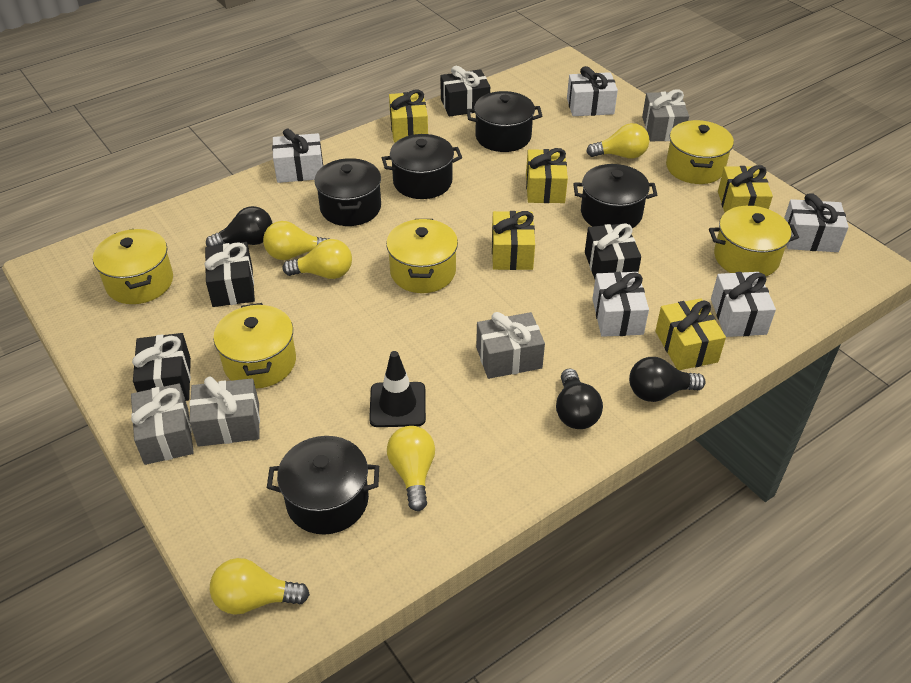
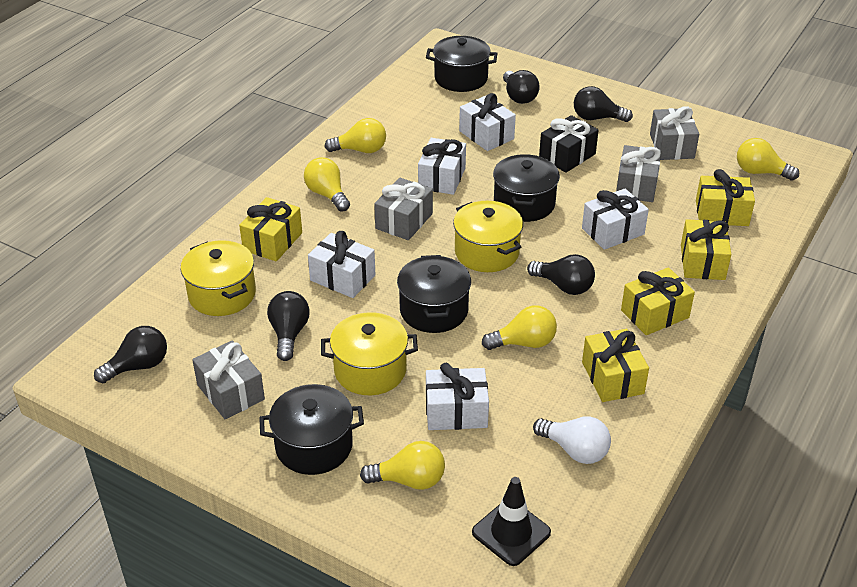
black gift: 4 -> 1
black light bulb: 3 -> 5
black pot: 5 -> 4
white light bulb: 0 -> 1
yellow pot: 5 -> 3

